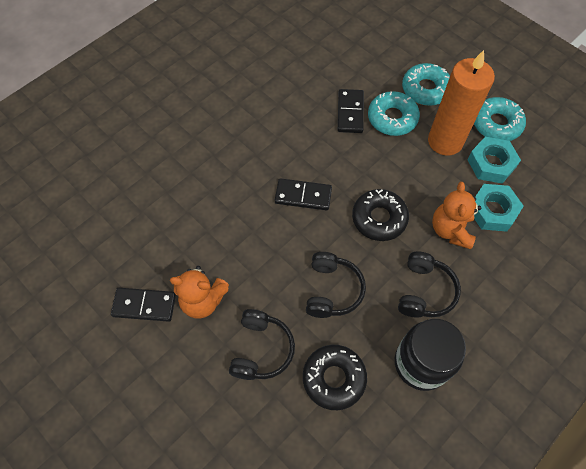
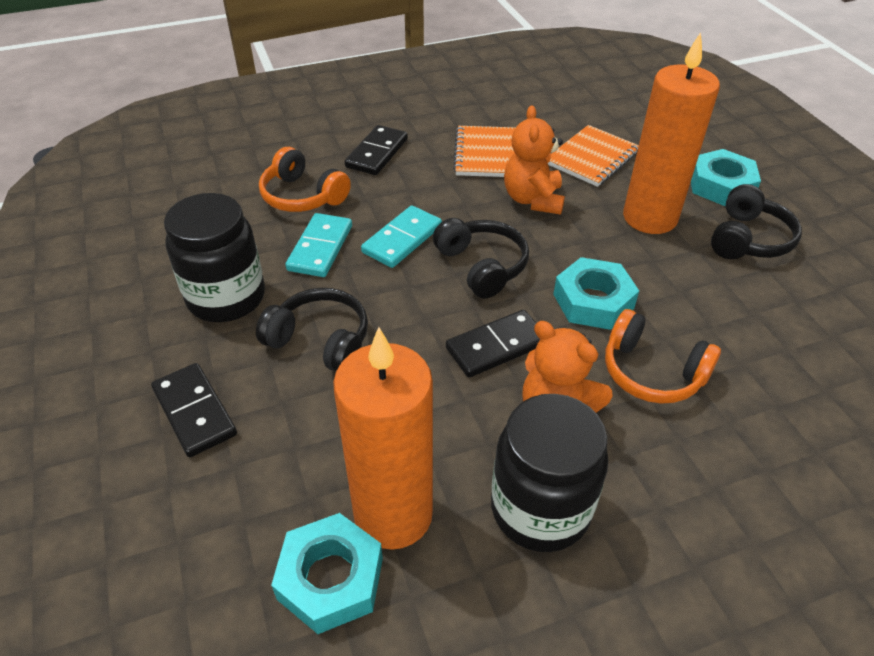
black donut: 2 -> 0
black jar: 1 -> 2
orange candle: 1 -> 2
orange headphones: 0 -> 2
orange notebook: 0 -> 2
turquoise domino: 0 -> 2
turquoise donut: 3 -> 0
turquoise nut: 2 -> 3

